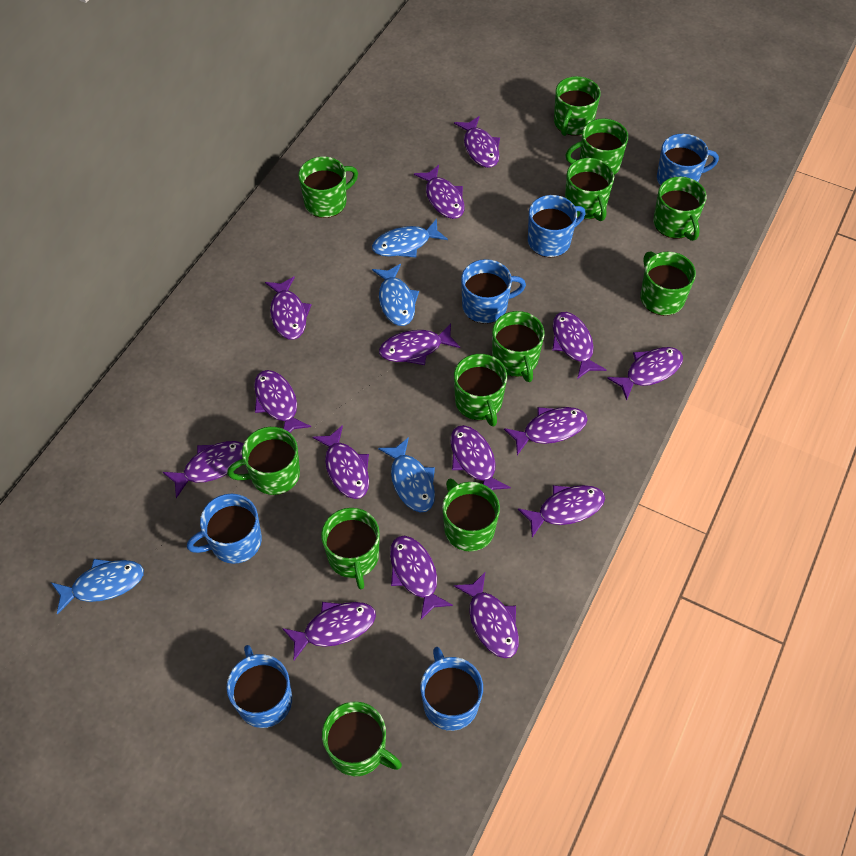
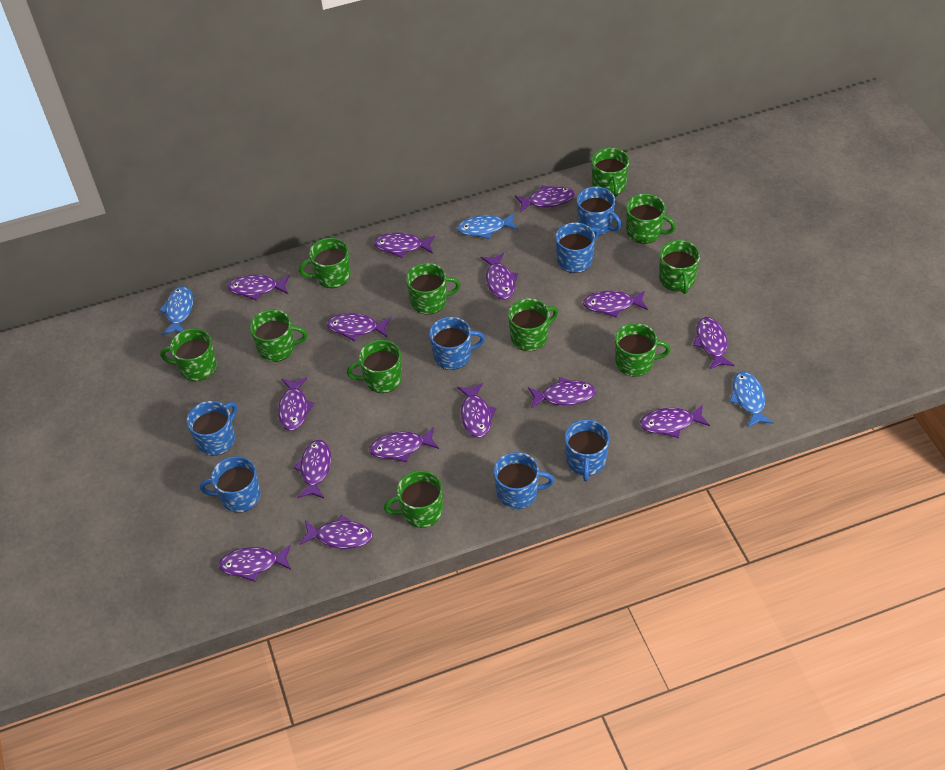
blue fish: 4 -> 3
blue mug: 6 -> 7
green mug: 12 -> 11

